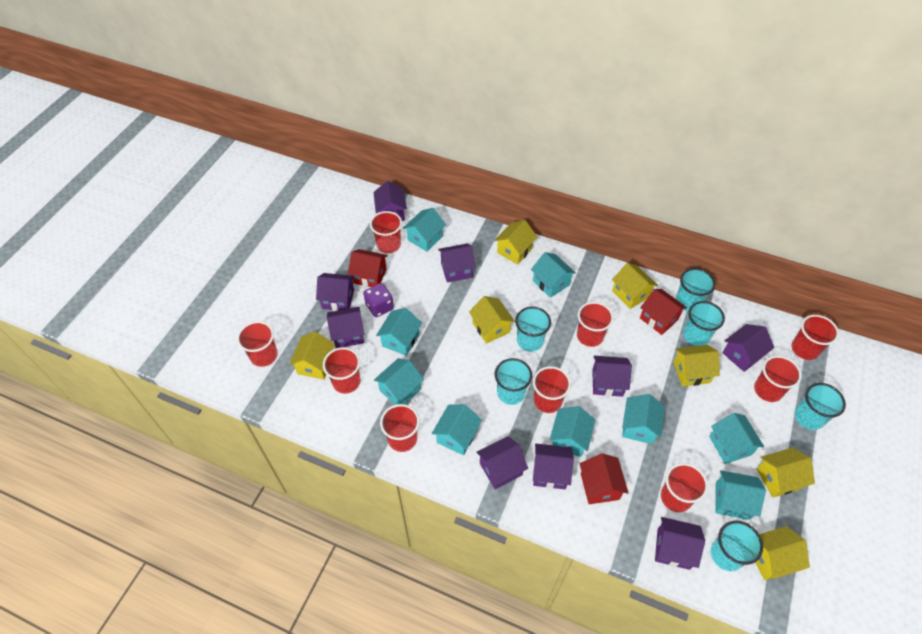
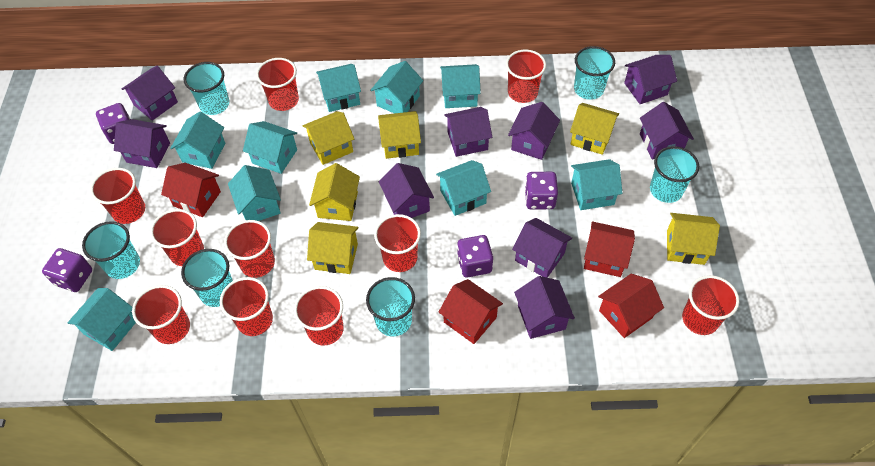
purple dice: 1 -> 4
red cup: 9 -> 10
red house: 3 -> 4
yellow house: 7 -> 6

